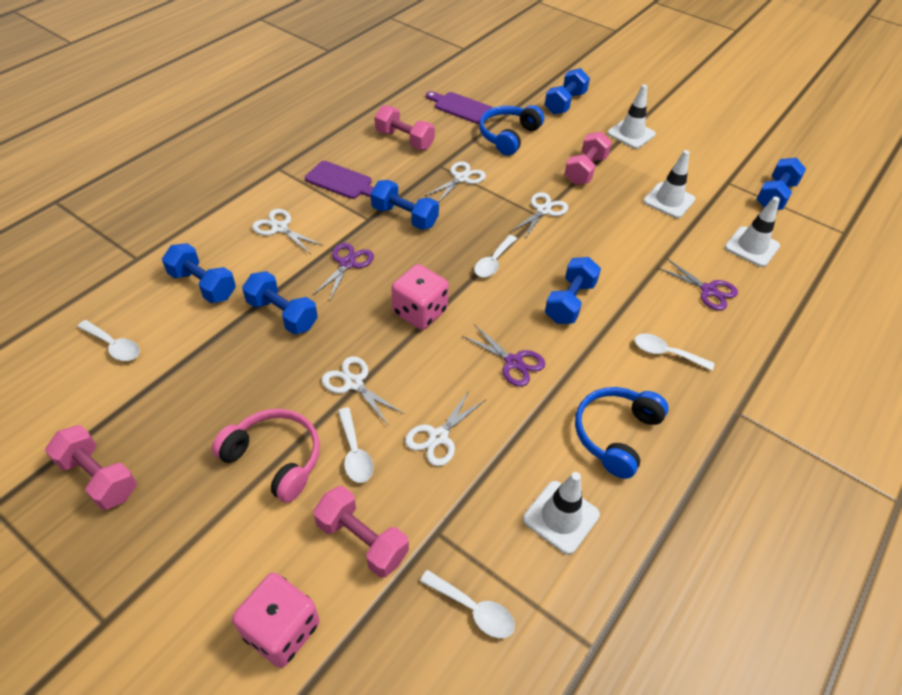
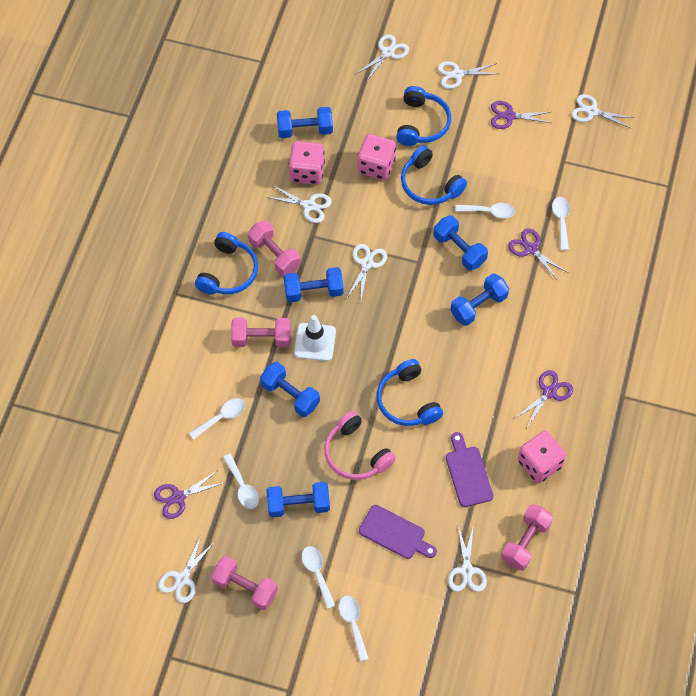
blue headphones: 2 -> 4
pink dice: 2 -> 3
purple scissors: 3 -> 4
white scissors: 5 -> 7
white spoon: 5 -> 6
white traffic cone: 4 -> 1

